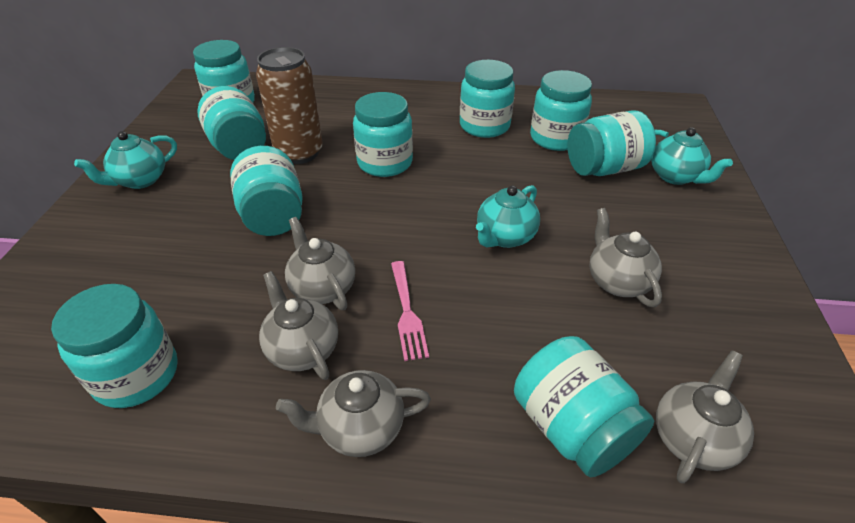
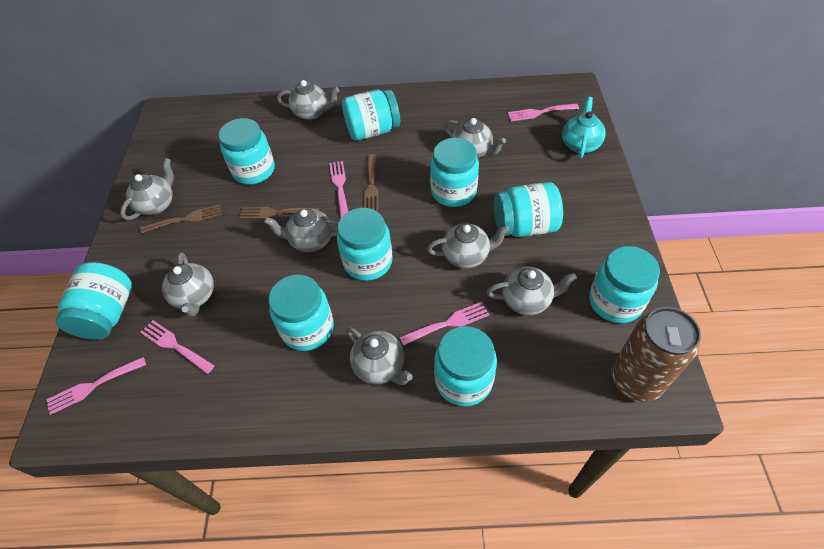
brown fork: 0 -> 3
grey teapot: 5 -> 8
pink fork: 1 -> 5
turquoise teapot: 3 -> 1

